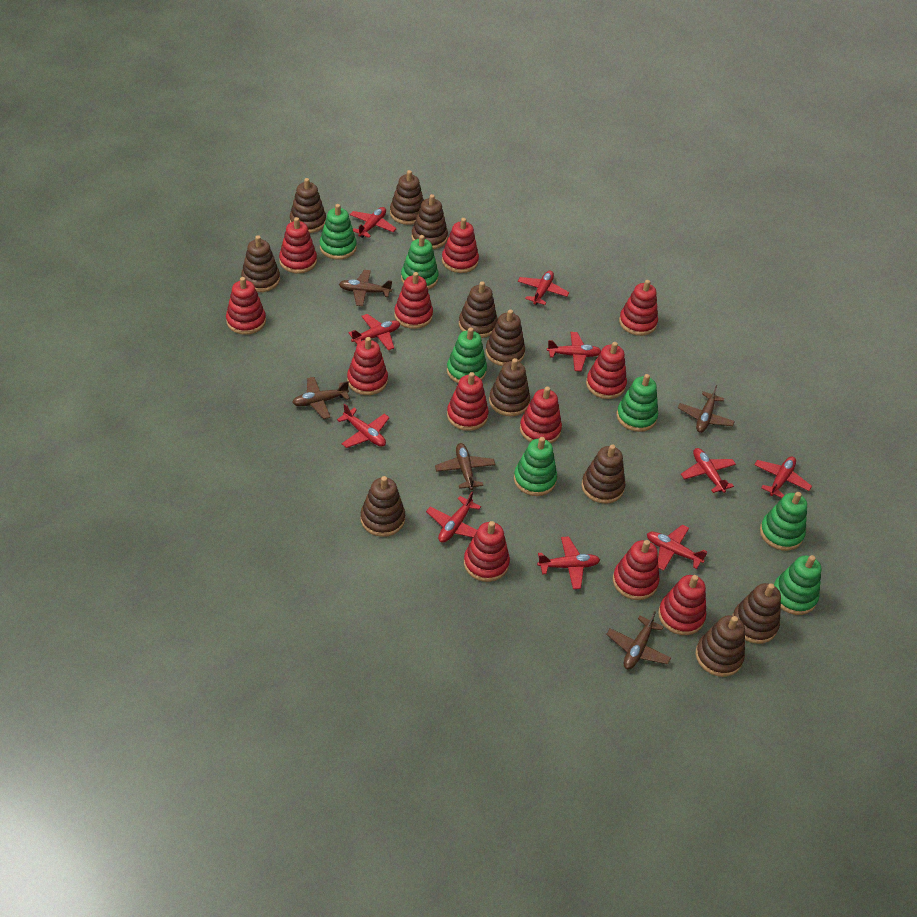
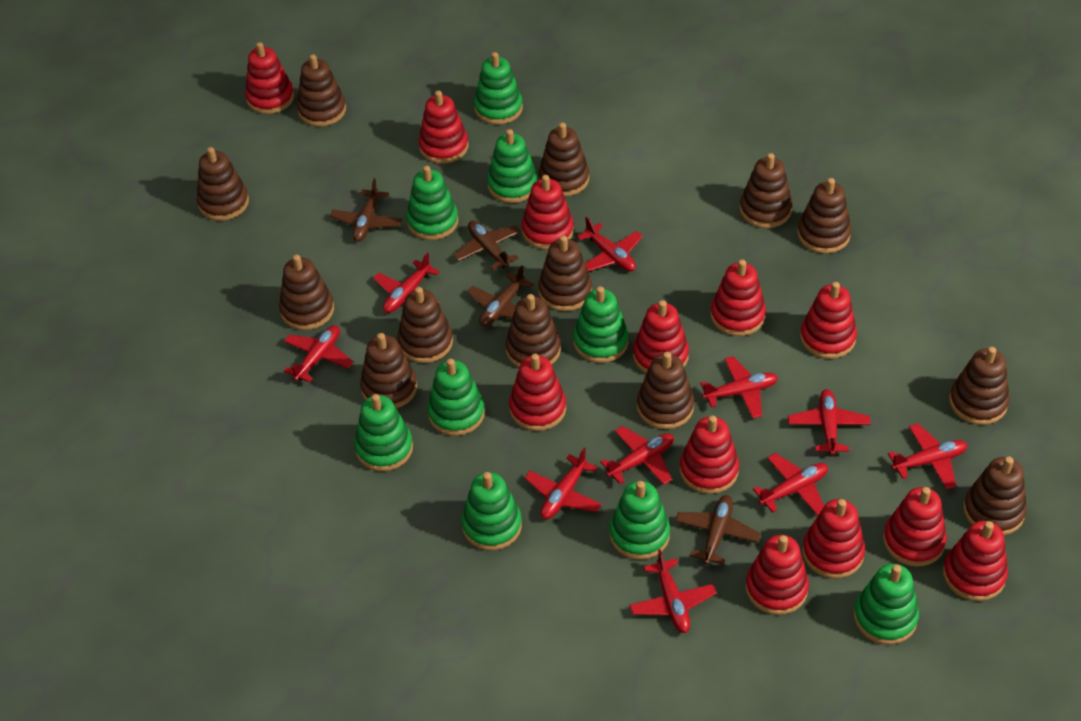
brown plane: 5 -> 4
brown stacking toy: 11 -> 13
green stacking toy: 7 -> 9

